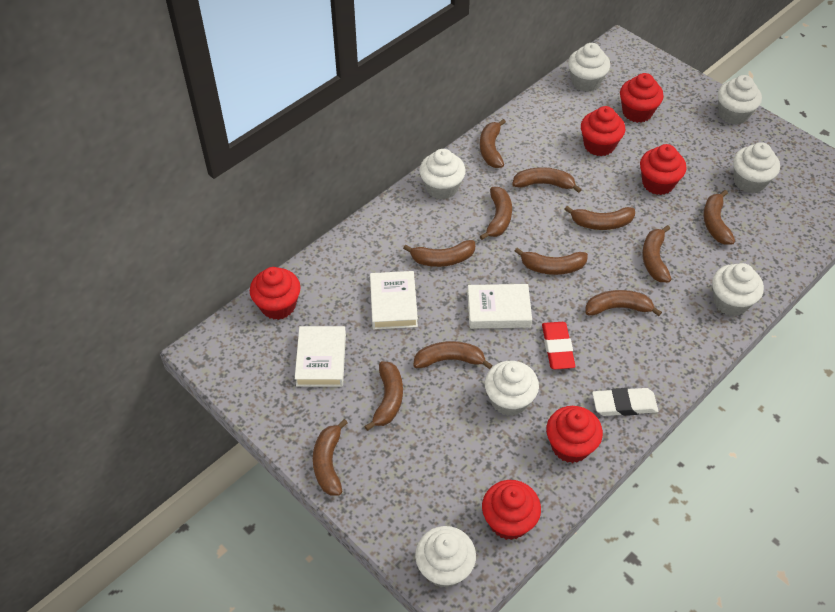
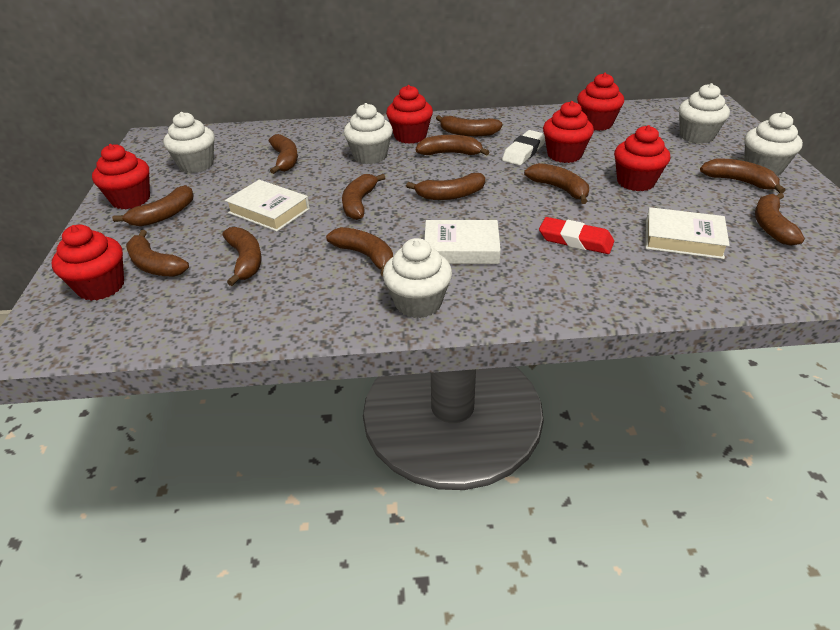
white cupcake: 7 -> 5

